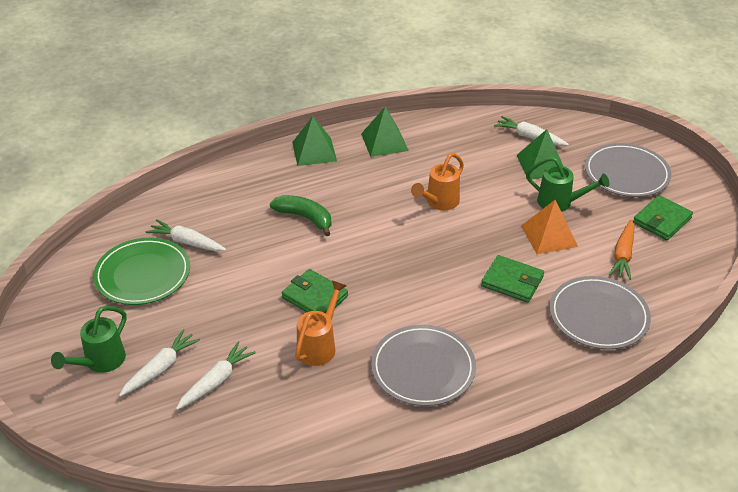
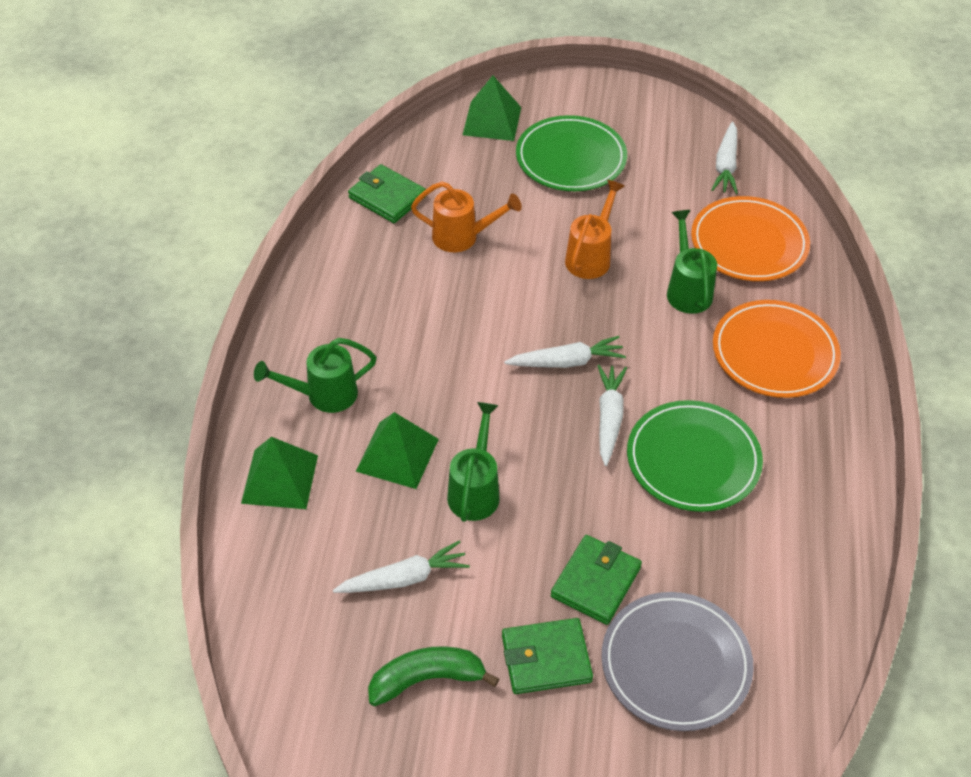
green plate: 1 -> 2
green watering can: 2 -> 3
grey plate: 3 -> 1
orange carrot: 1 -> 0
orange plate: 0 -> 2
orange pyramid: 1 -> 0

